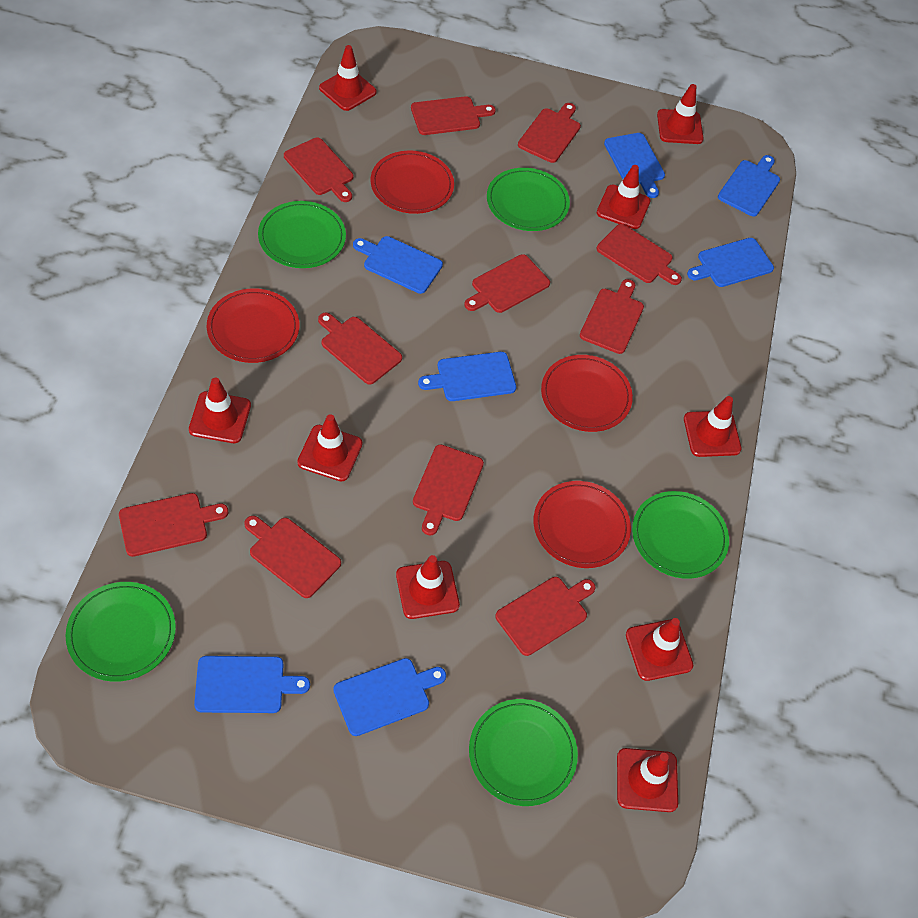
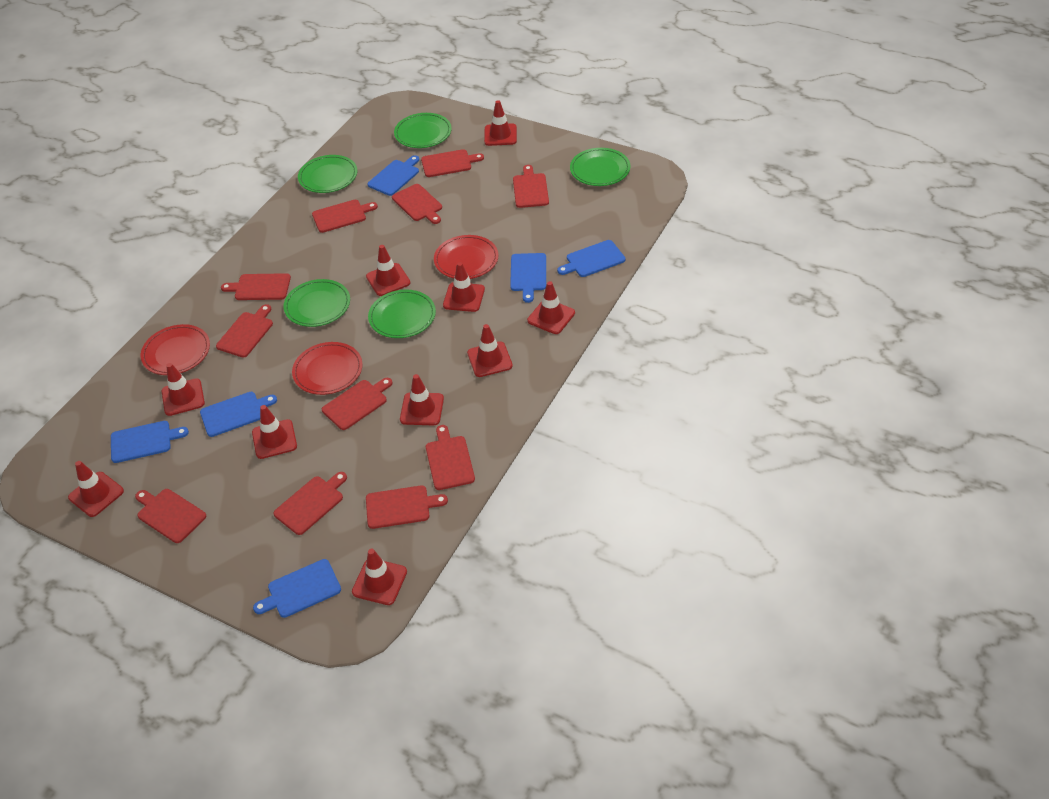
blue cutting board: 7 -> 6
red plate: 4 -> 3
red traffic cone: 9 -> 10

